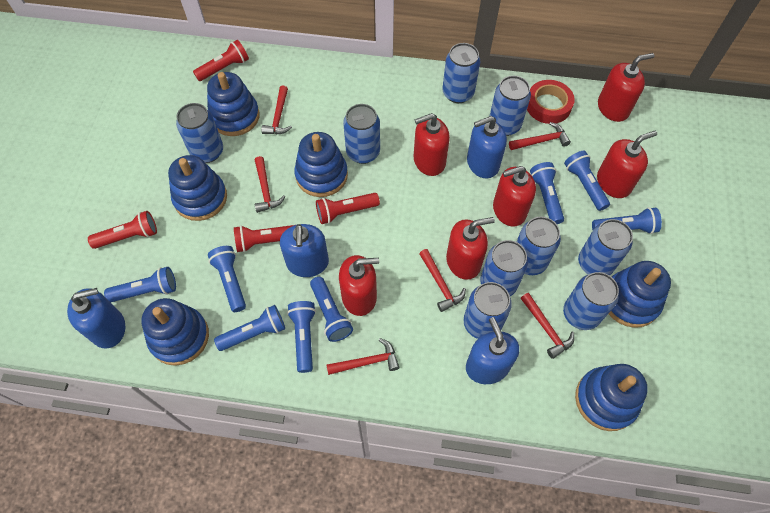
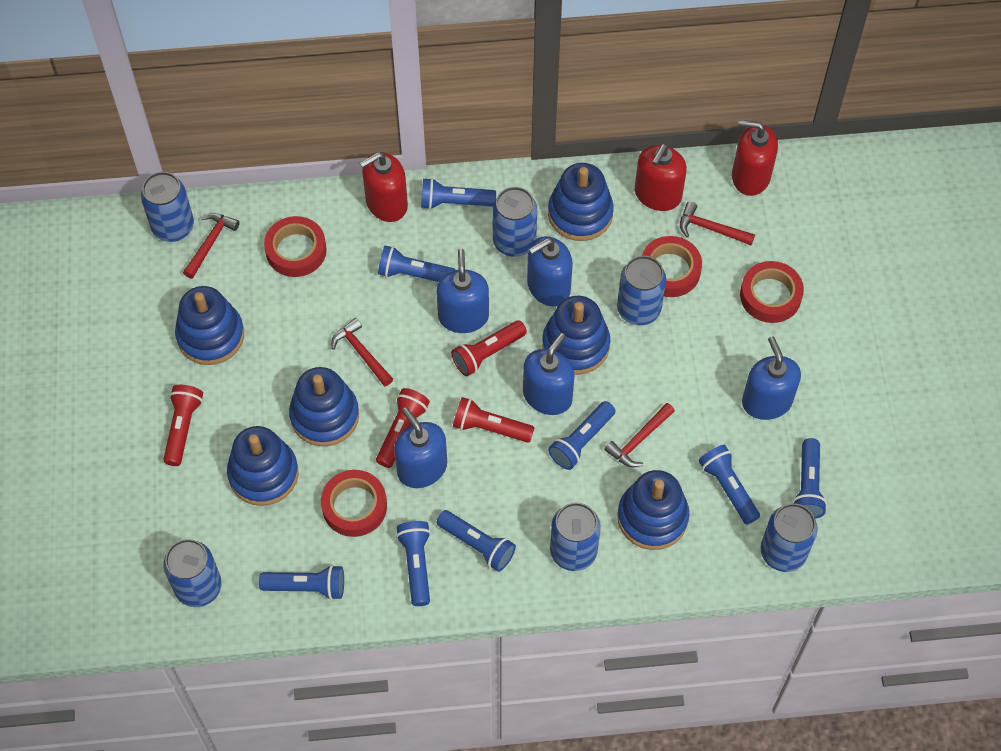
blue can: 9 -> 6
blue soap dispenser: 4 -> 5
red hammer: 6 -> 4
red soap dispenser: 6 -> 3
red tape: 1 -> 4

